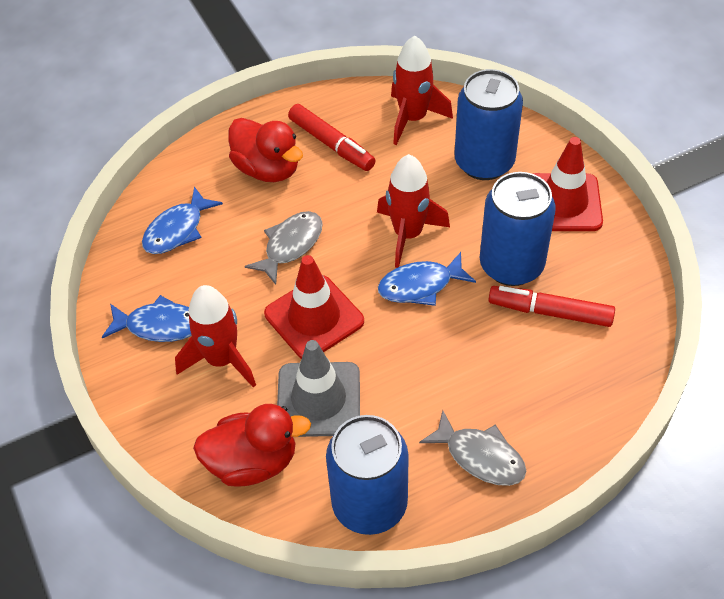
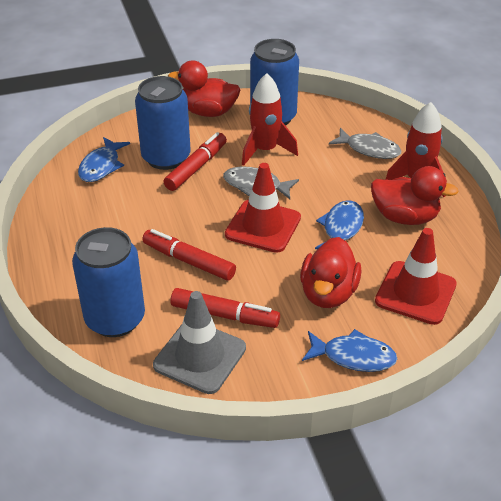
red duck: 2 -> 3
red marker: 2 -> 3
red rocket: 3 -> 2

